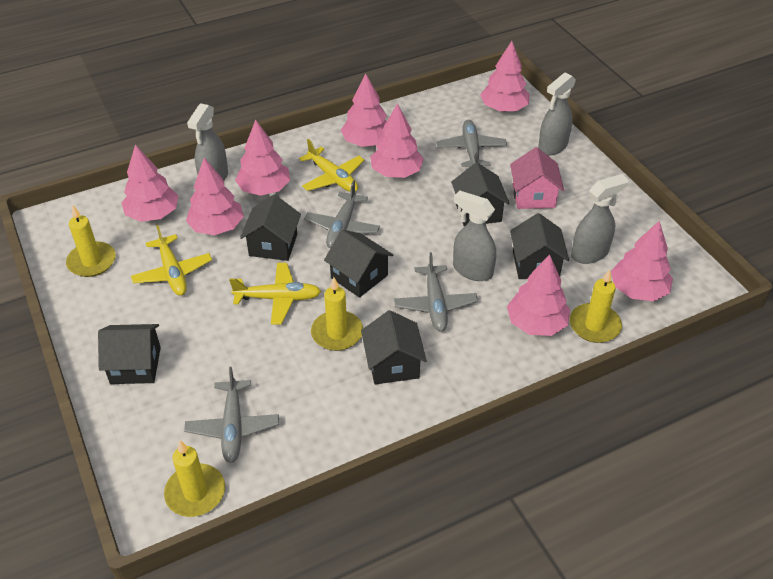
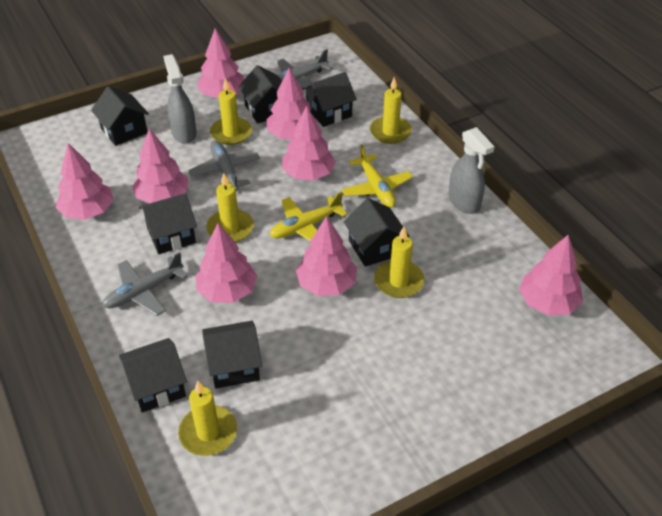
black house: 6 -> 7
grey plane: 4 -> 3
grey spray bottle: 4 -> 2
pink house: 1 -> 0
yellow candle: 4 -> 5
yellow plane: 3 -> 2

